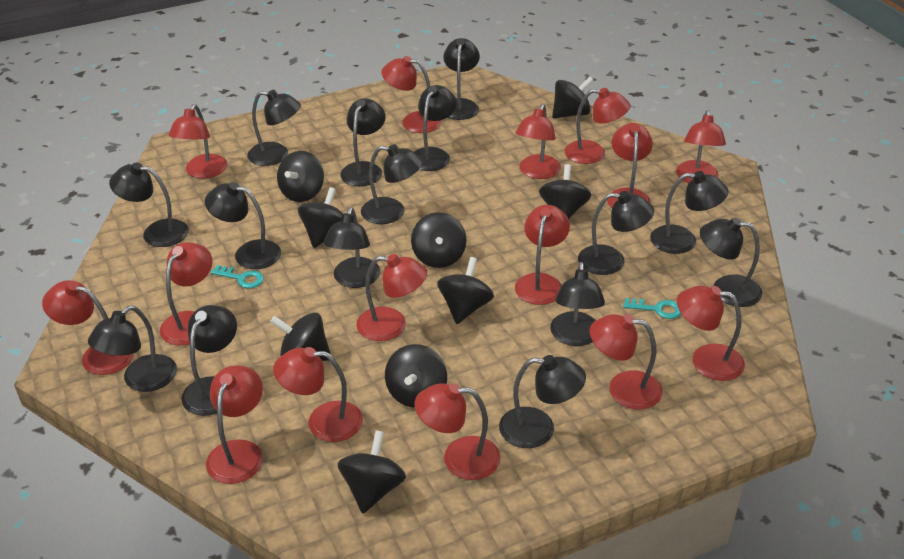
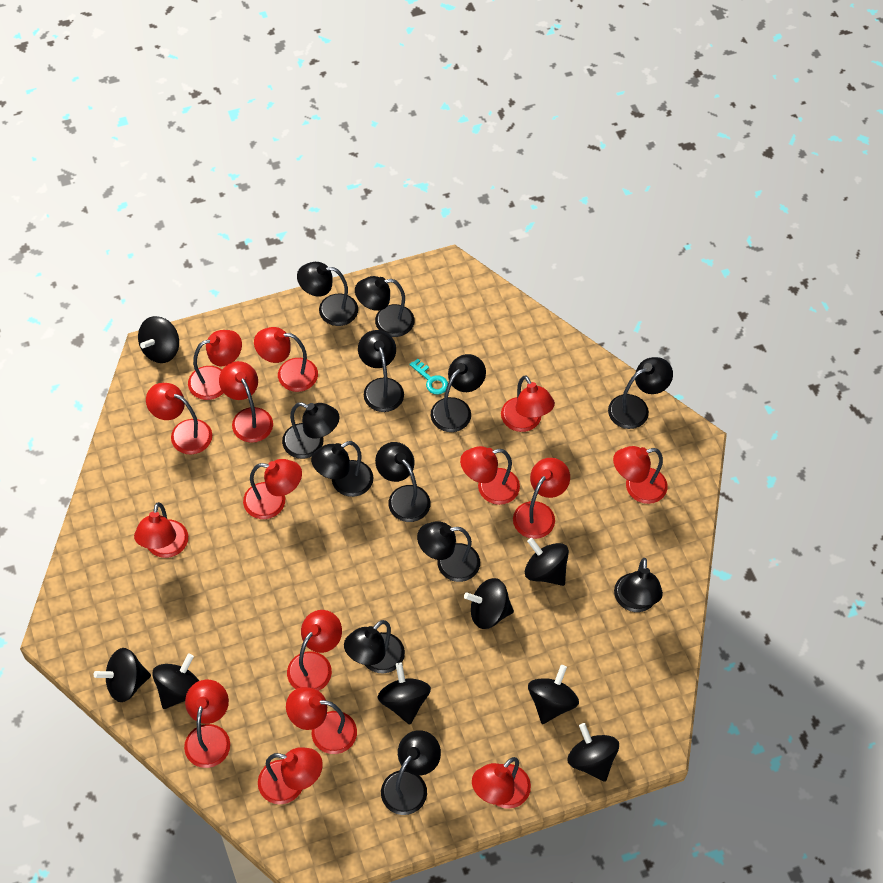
black lamp: 15 -> 12
black spinning top: 9 -> 8
turquoise key: 2 -> 1

